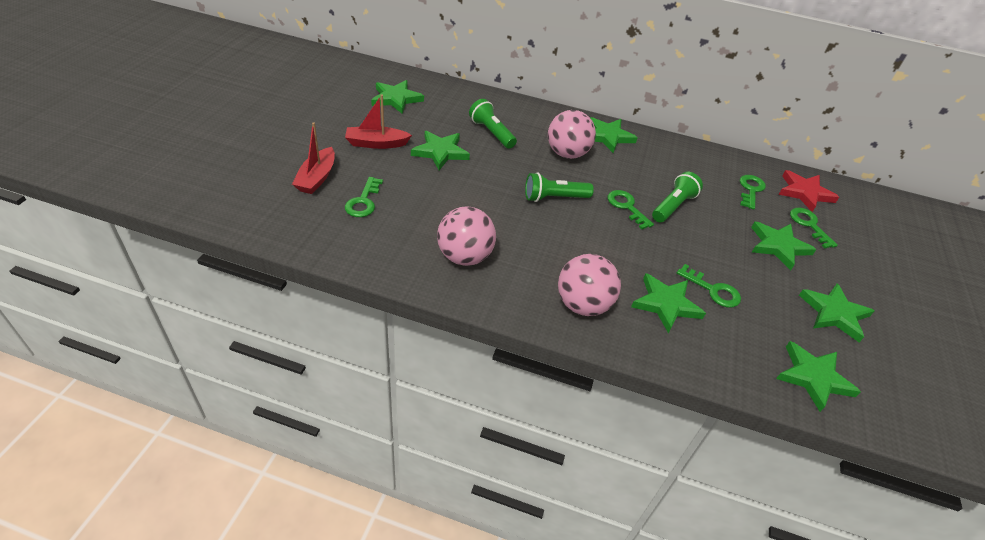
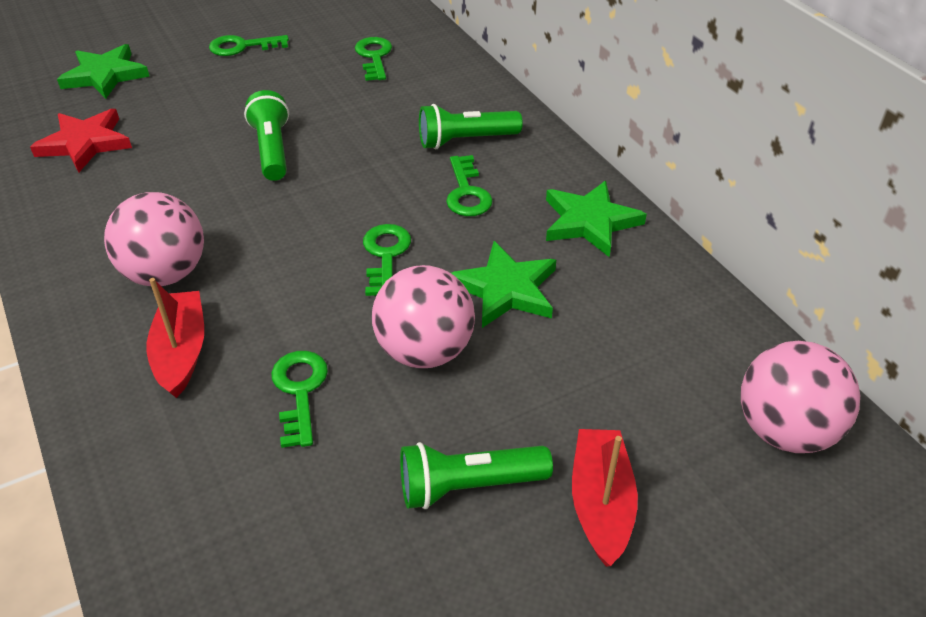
green star: 7 -> 3

